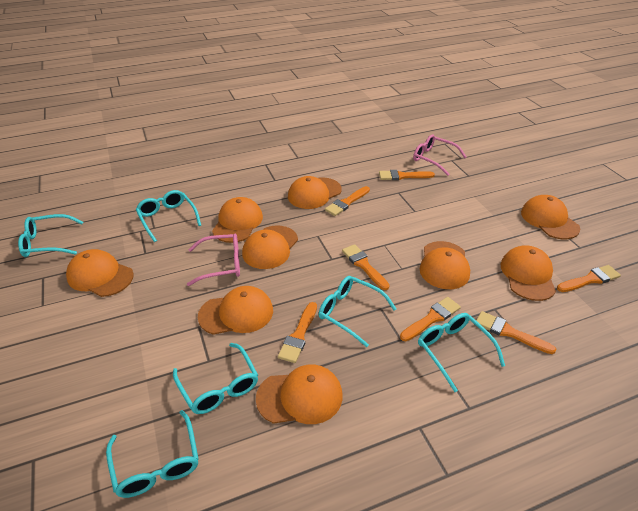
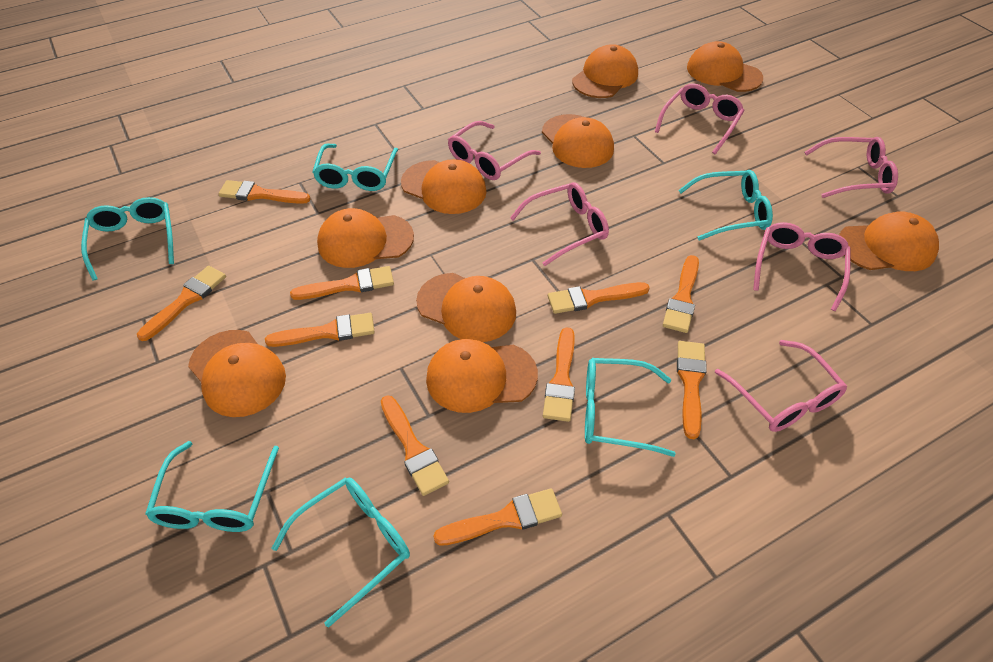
orange brush: 7 -> 10
pink glasses: 2 -> 6

